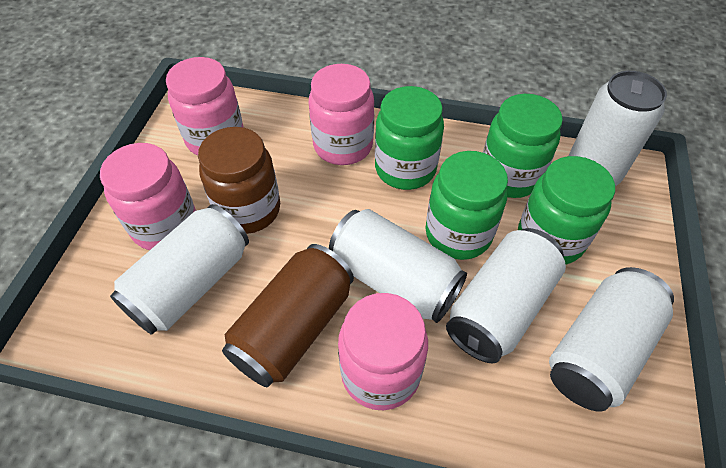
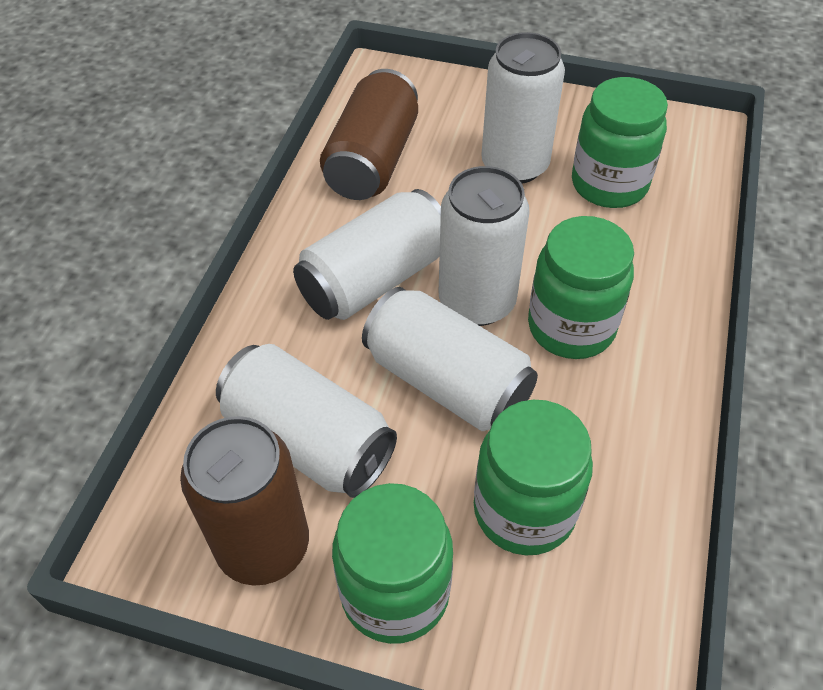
brown can: 1 -> 2
brown jar: 1 -> 0
pink jar: 4 -> 0

